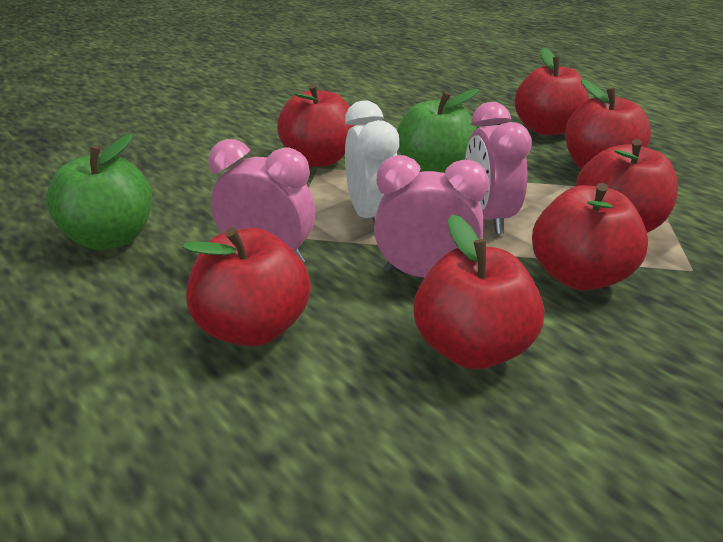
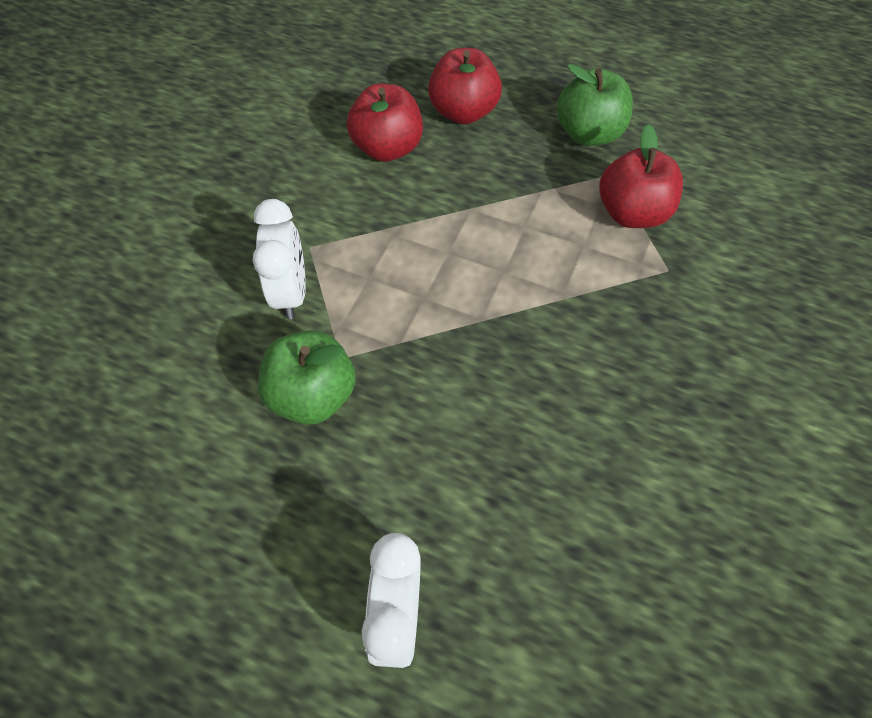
pink clock: 3 -> 0
red apple: 7 -> 3
white clock: 1 -> 2

